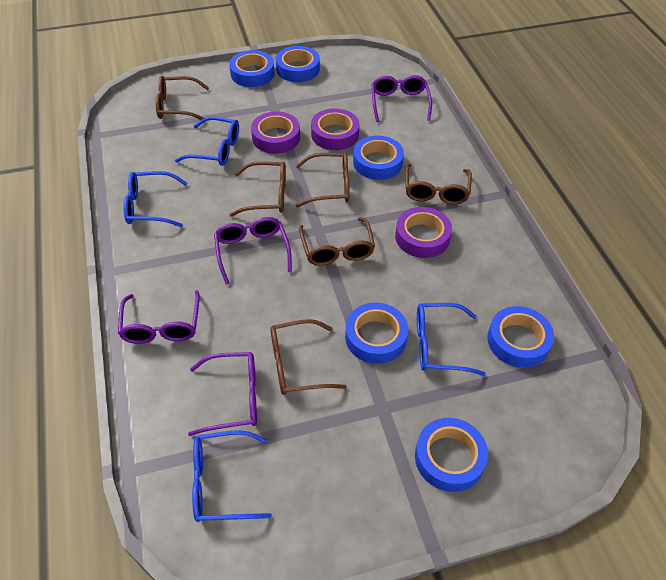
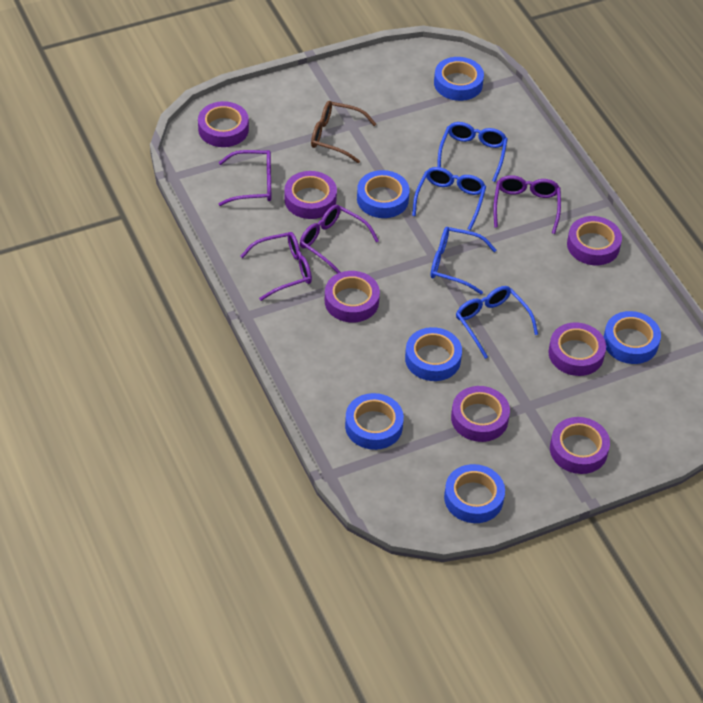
brown glasses: 6 -> 1
purple tape: 3 -> 7

